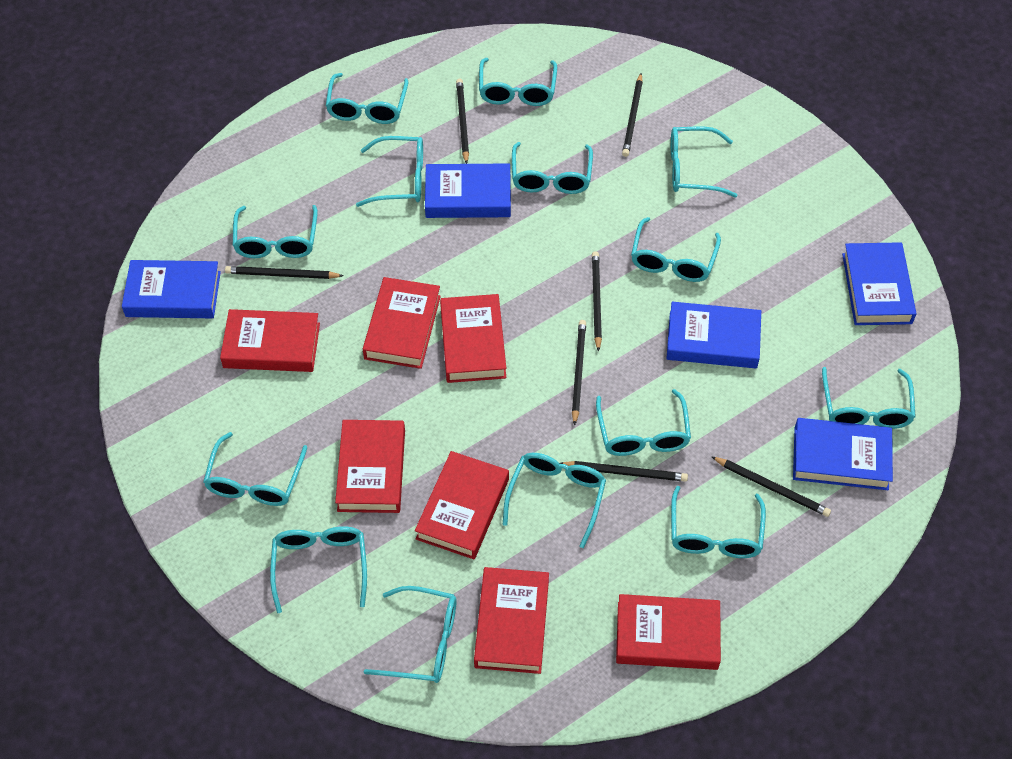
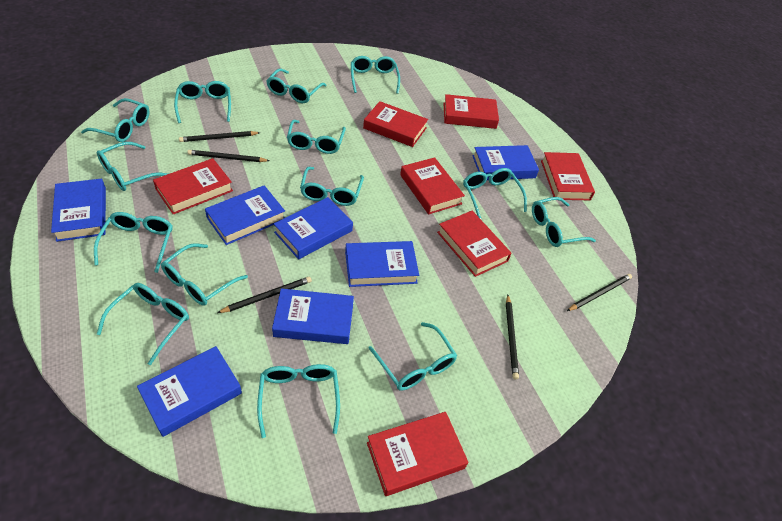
black pencil: 7 -> 5
blue book: 5 -> 7

